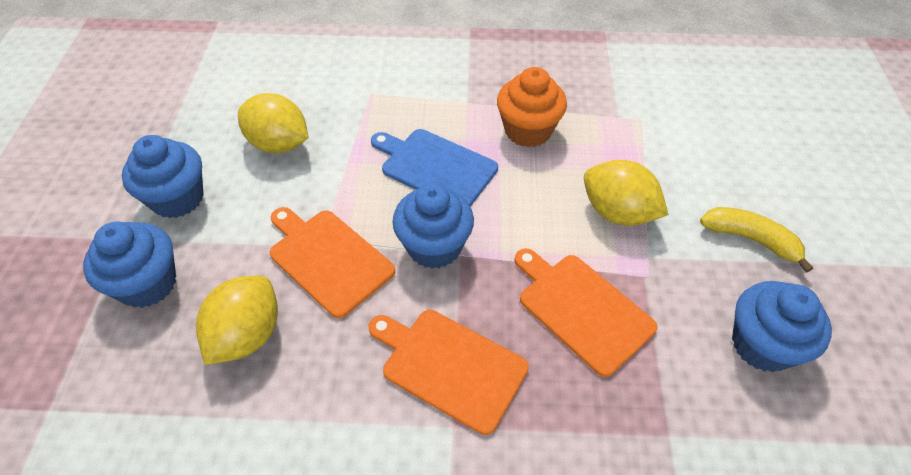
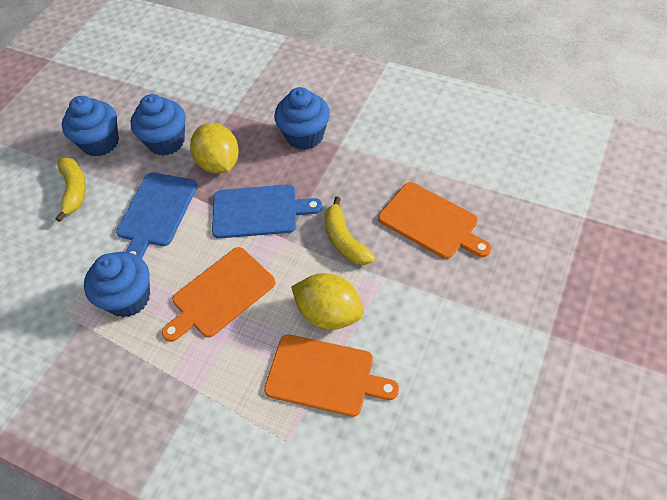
blue cutting board: 1 -> 2
orange cupcake: 1 -> 0
yellow banana: 1 -> 2
yellow lemon: 3 -> 2

